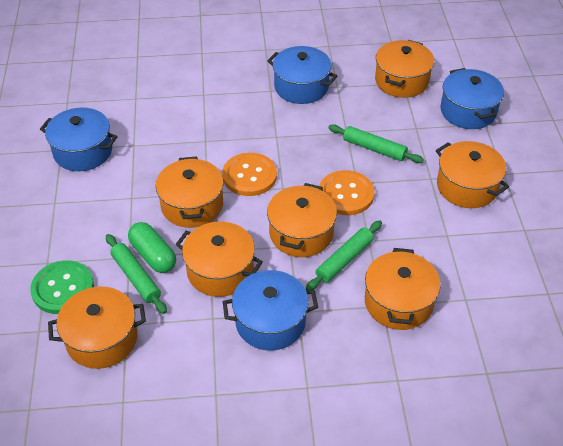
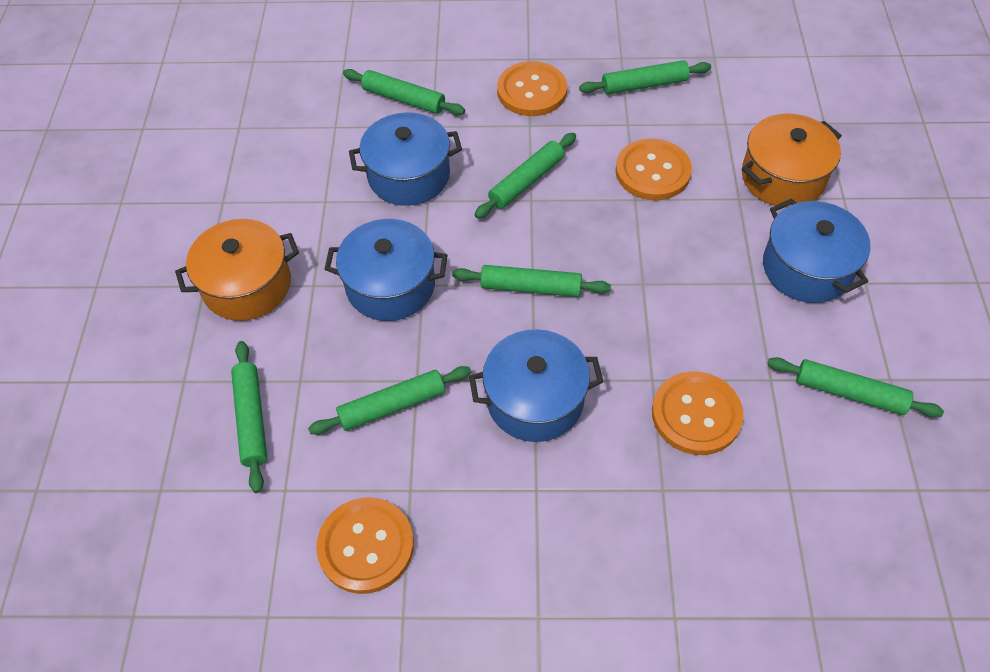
green button: 1 -> 0
green capsule: 1 -> 0
green rolling pin: 3 -> 7
orange button: 2 -> 4
orange pot: 7 -> 2

